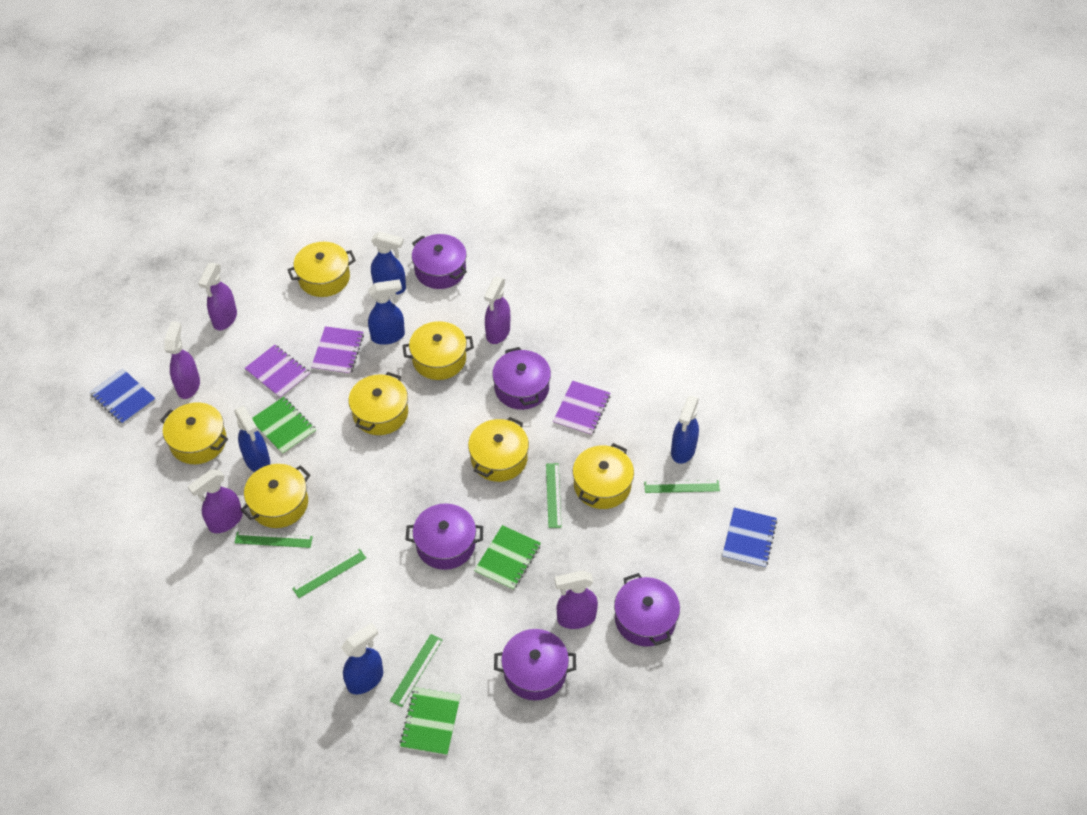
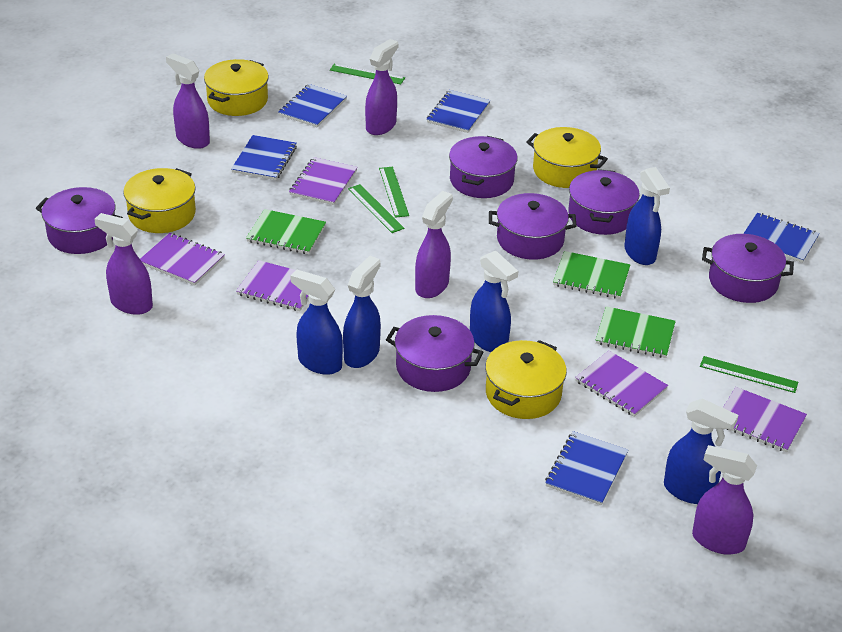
blue notebook: 2 -> 5
green ruler: 5 -> 4
purple notebook: 3 -> 5
purple pot: 5 -> 6
yellow pot: 7 -> 4

